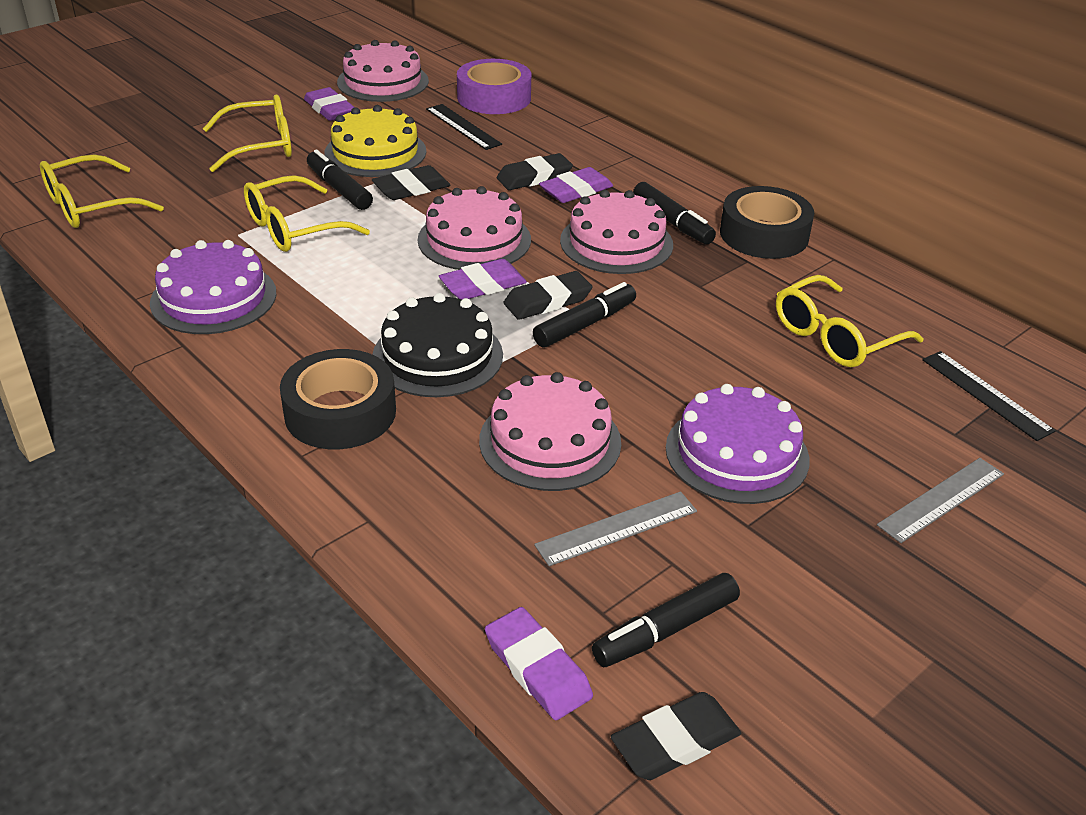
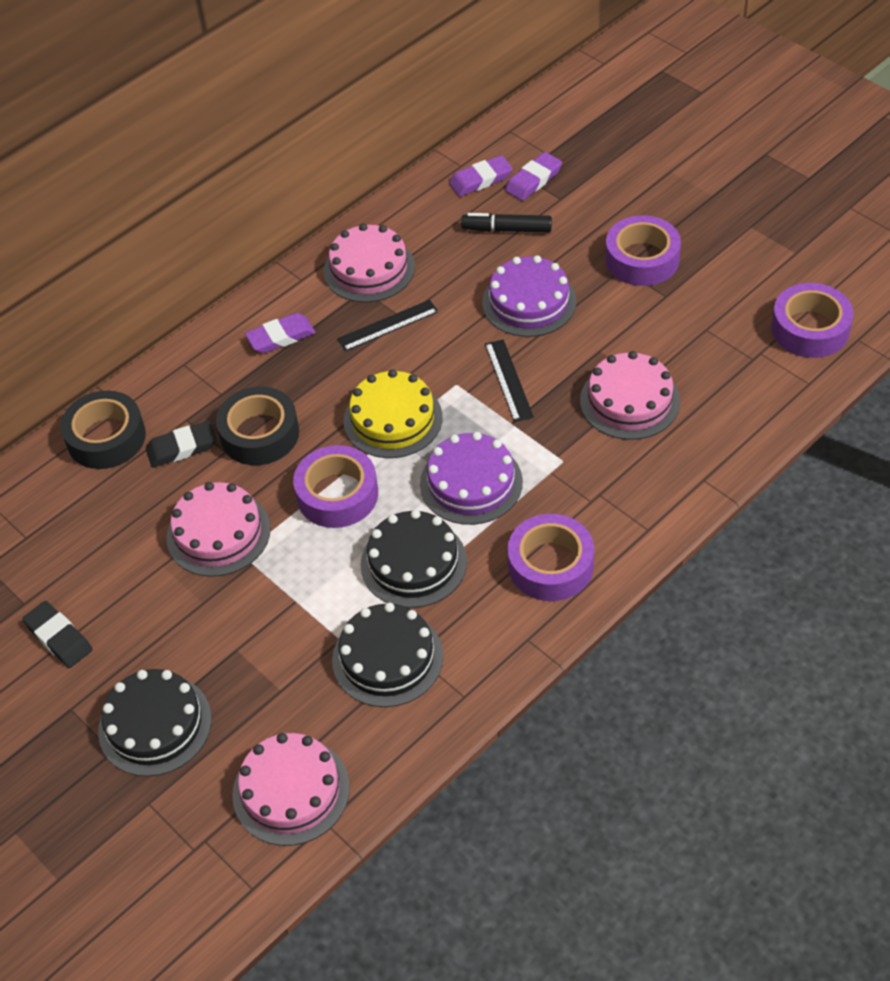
black cake: 1 -> 3
black eraser: 4 -> 2
black marker: 4 -> 1
grey ruler: 2 -> 0
purple eraser: 4 -> 3
purple tape: 1 -> 4
yellow glasses: 4 -> 0

